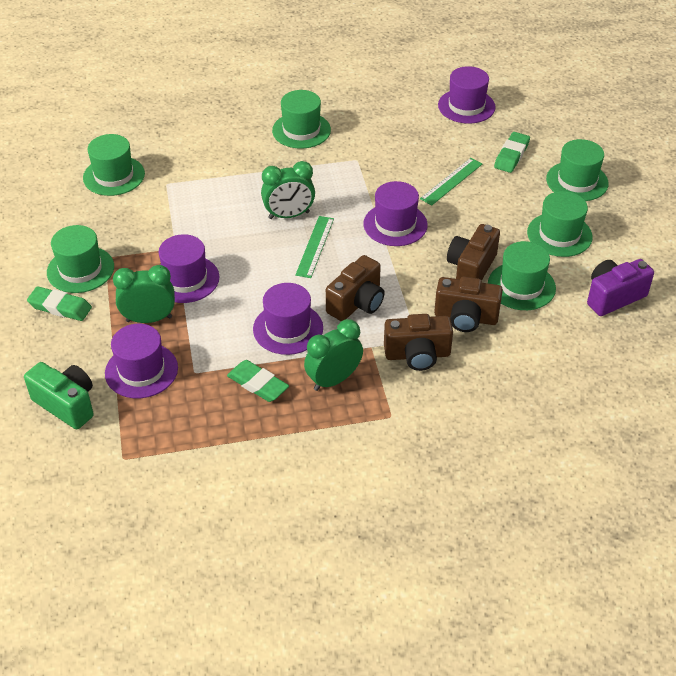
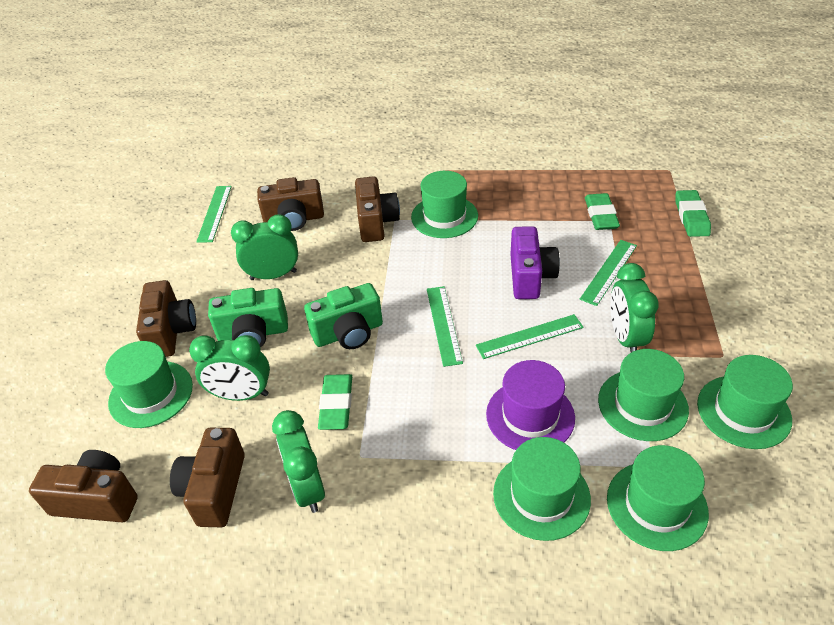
brown camera: 4 -> 5
green camera: 1 -> 2
green clock: 3 -> 4
green ruler: 2 -> 4
purple hat: 5 -> 1

